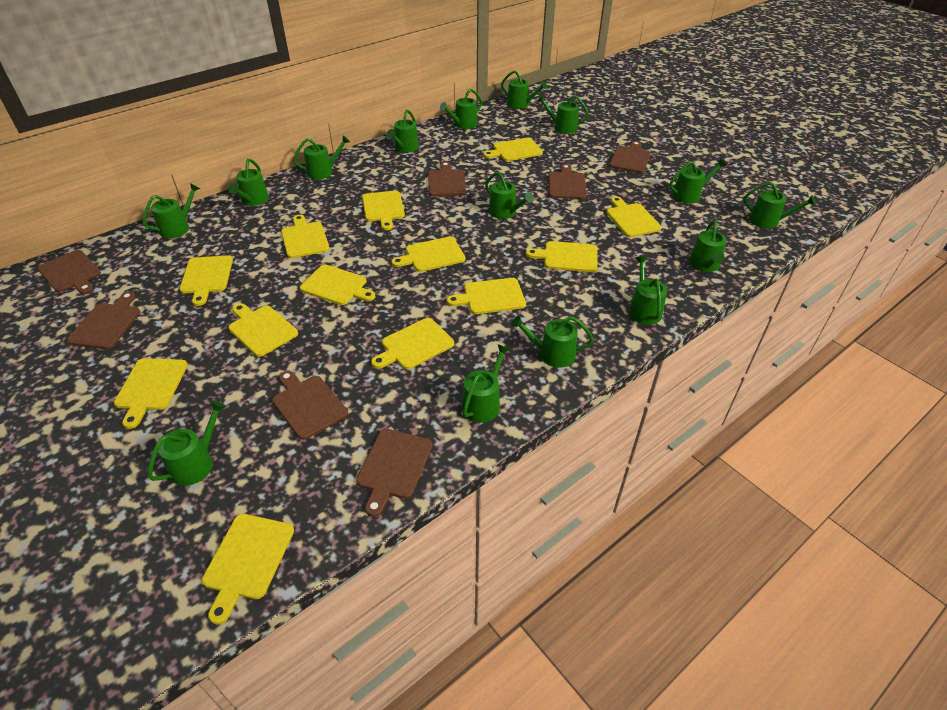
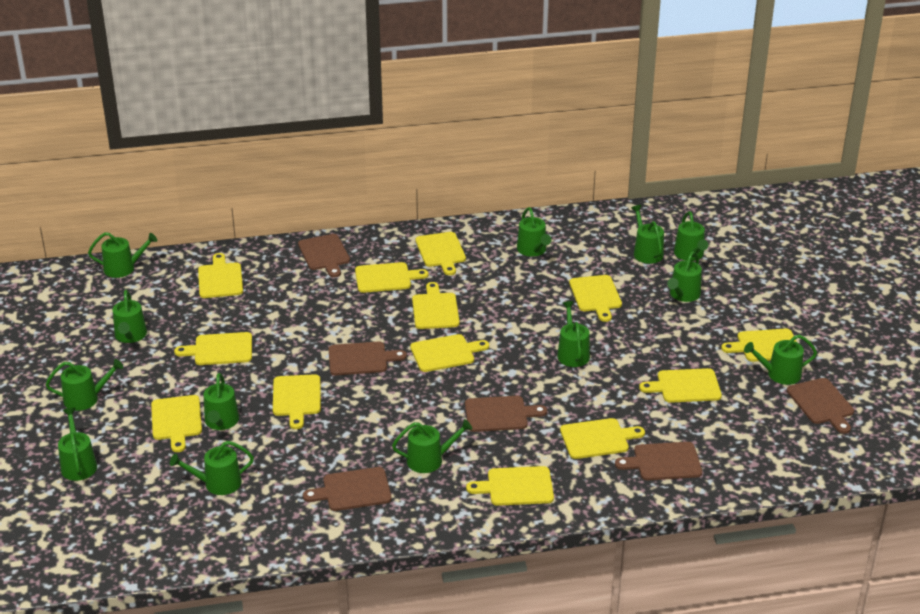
brown cutting board: 7 -> 6
green watering can: 15 -> 13

